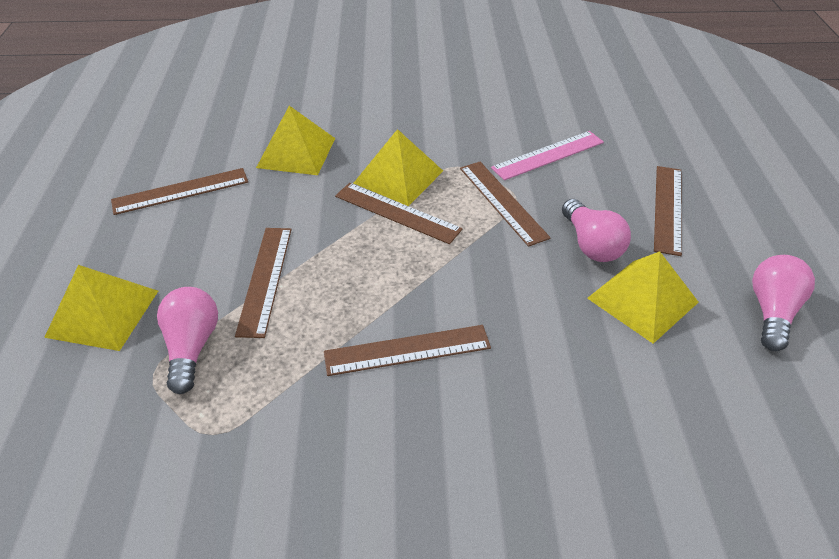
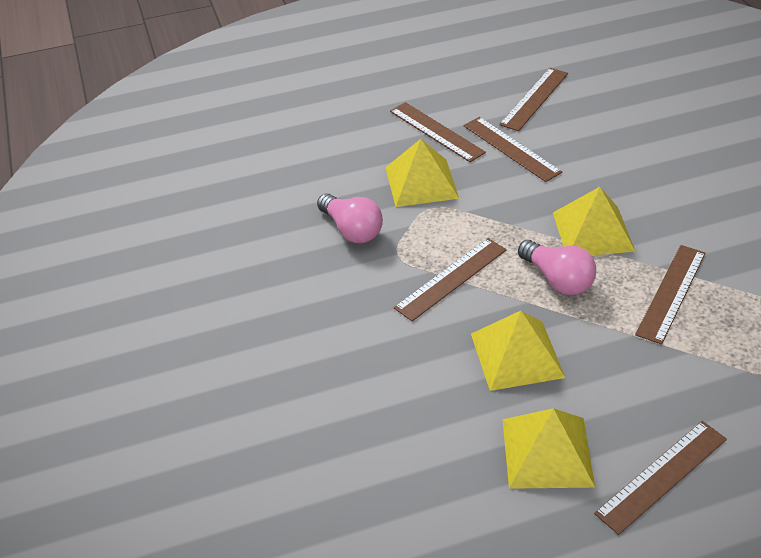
pink light bulb: 3 -> 2
pink ruler: 1 -> 0

